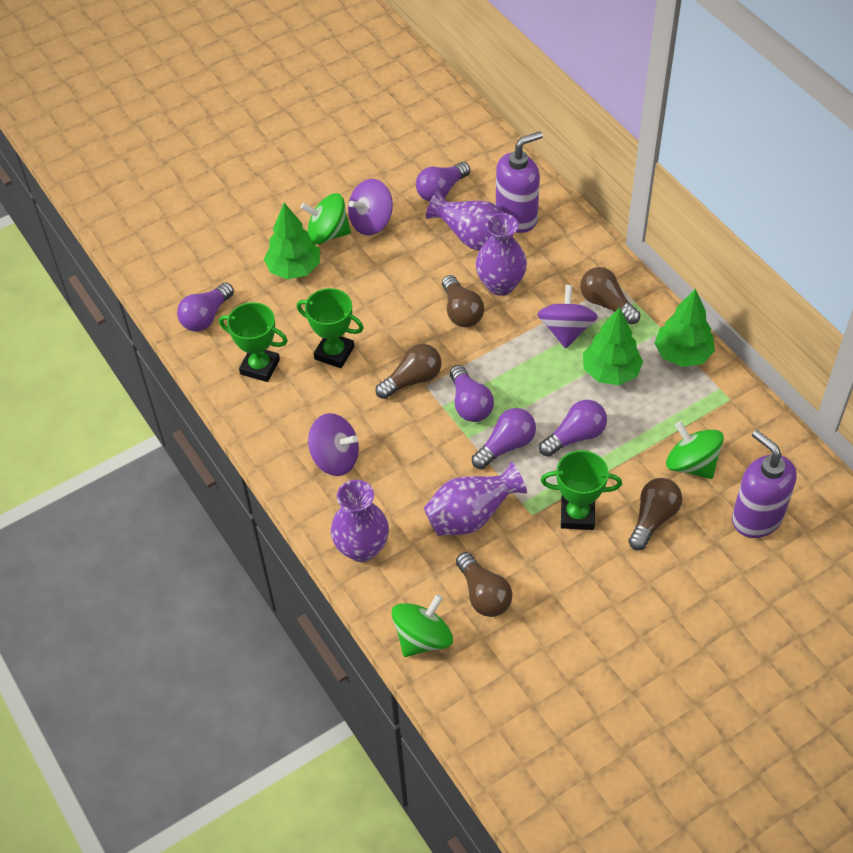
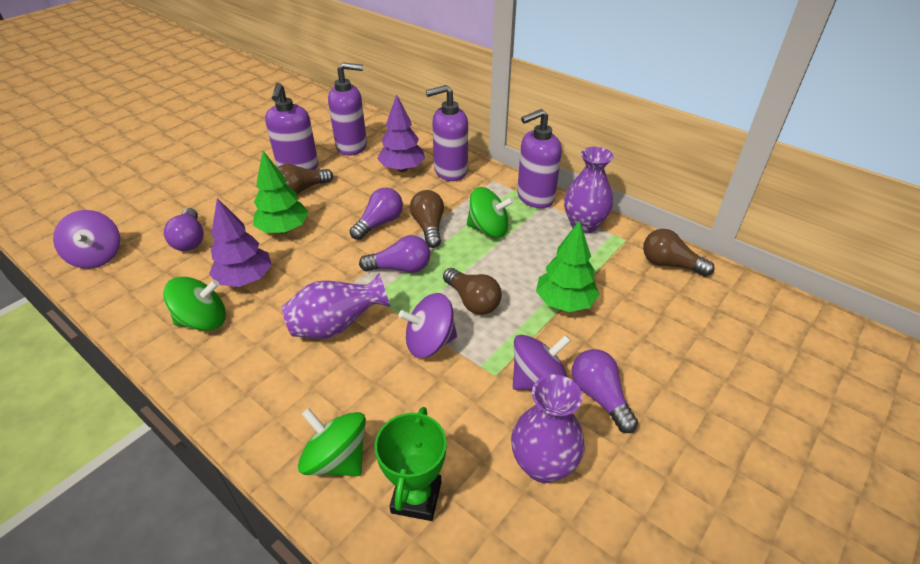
brown light bulb: 5 -> 4
green tree: 3 -> 2
green trophy: 3 -> 1
purple light bulb: 5 -> 4
purple soap dispenser: 2 -> 4
purple tree: 0 -> 2
purple vase: 4 -> 3

